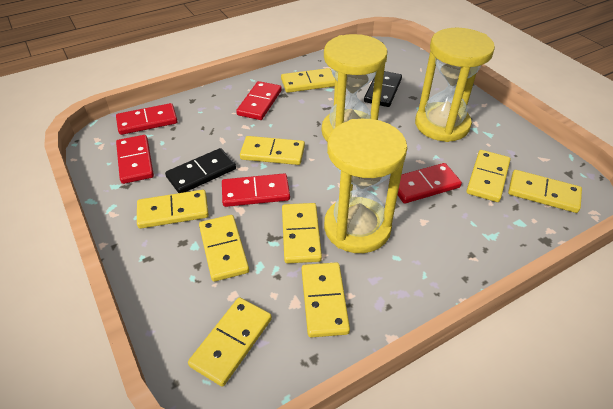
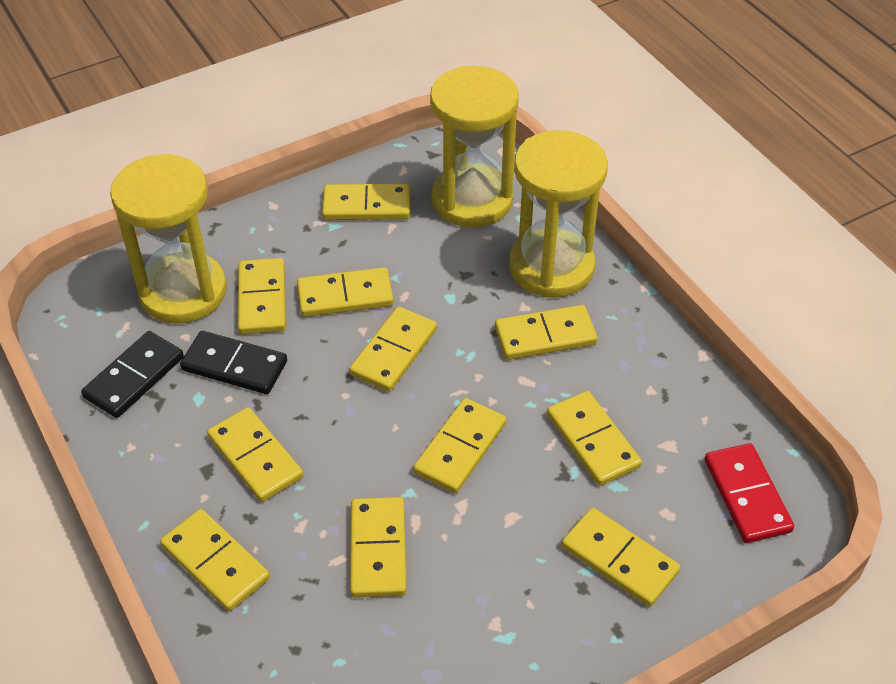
red domino: 5 -> 1
yellow domino: 9 -> 11

